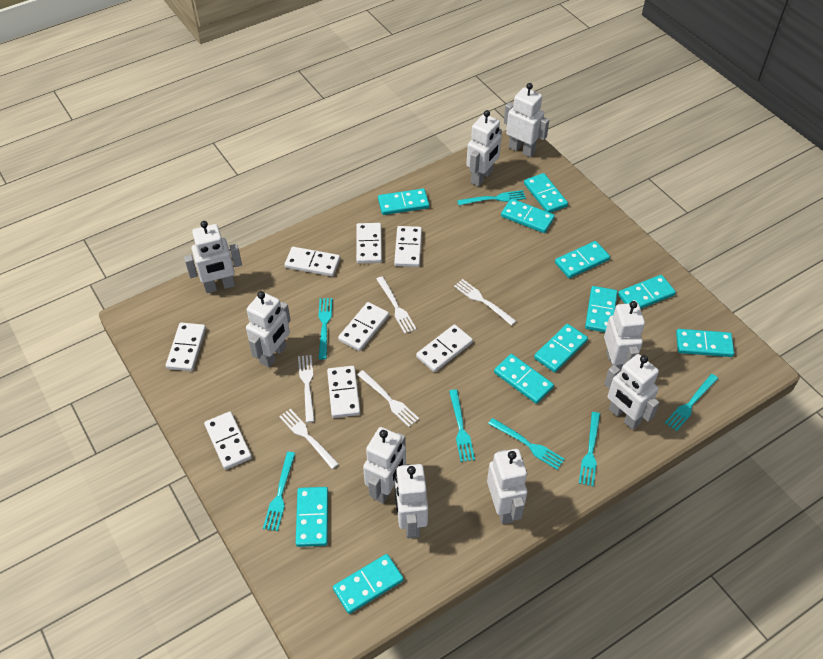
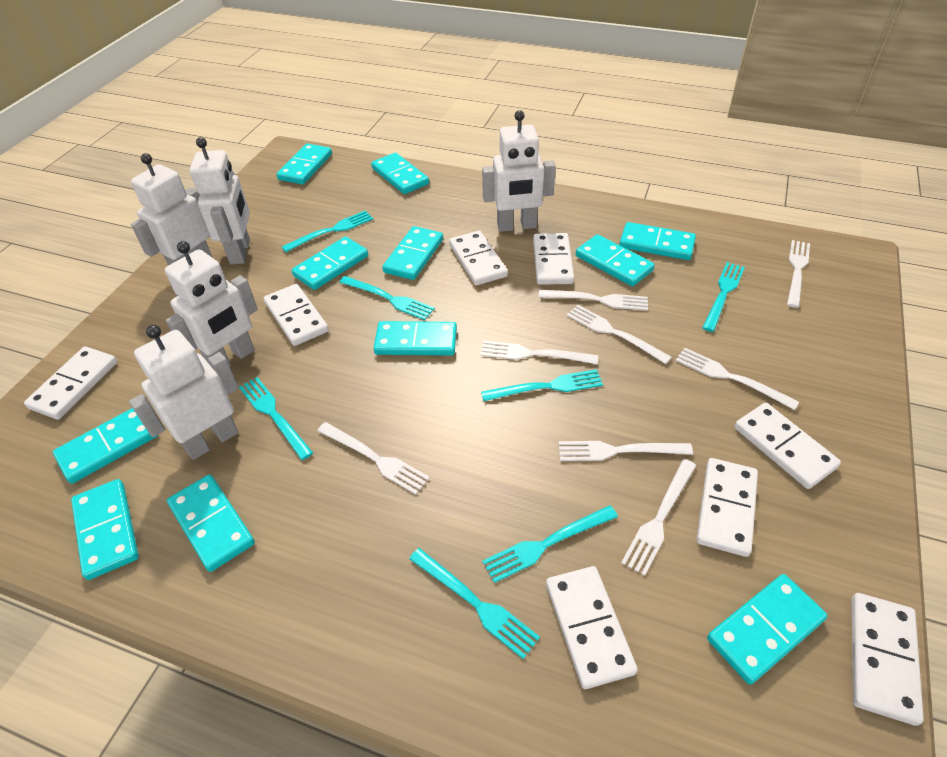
white fork: 5 -> 8
white robot: 9 -> 5

